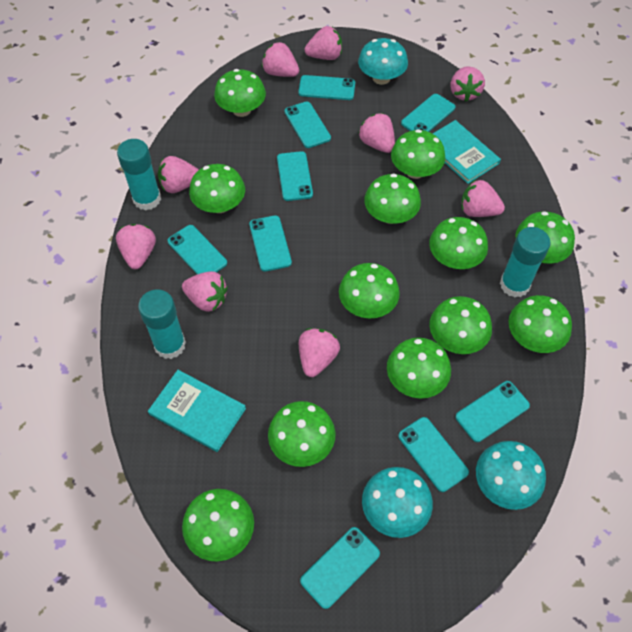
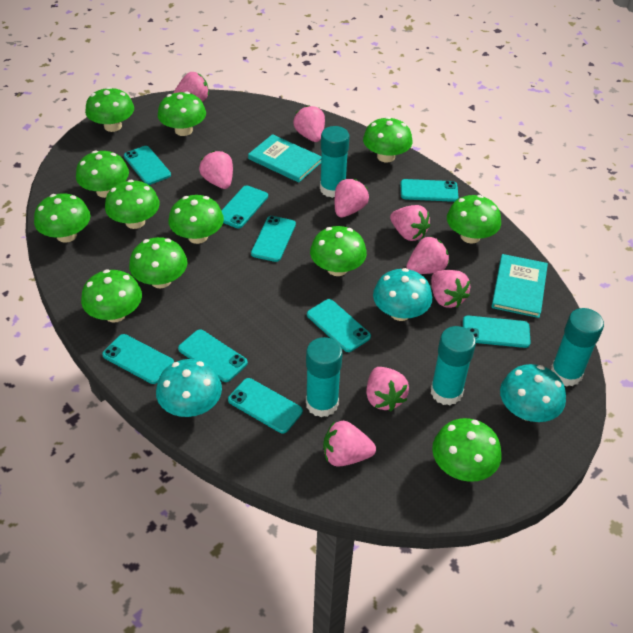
turquoise glue stick: 3 -> 4

